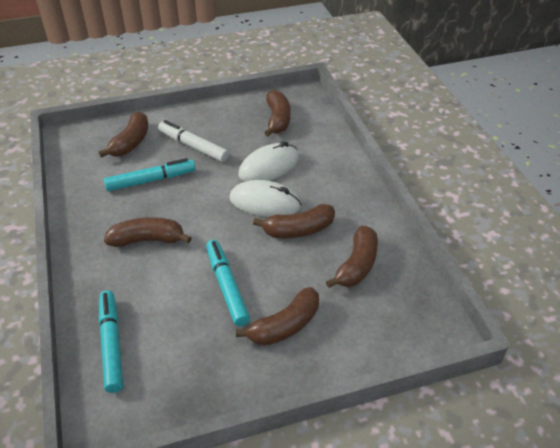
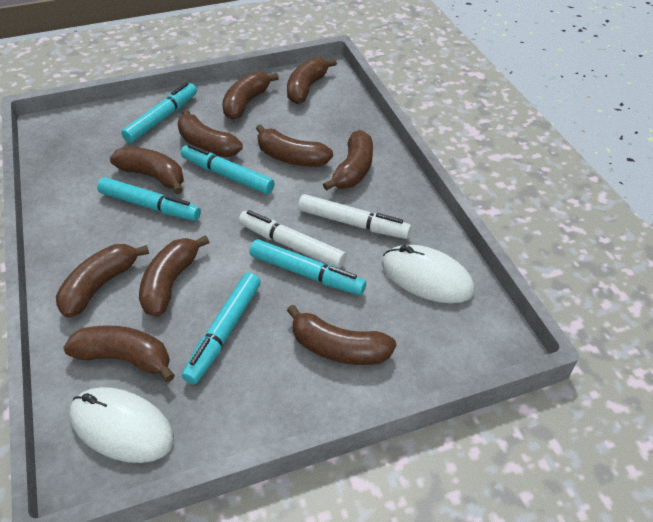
brown banana: 6 -> 10
turquoise marker: 3 -> 5
white marker: 1 -> 2

